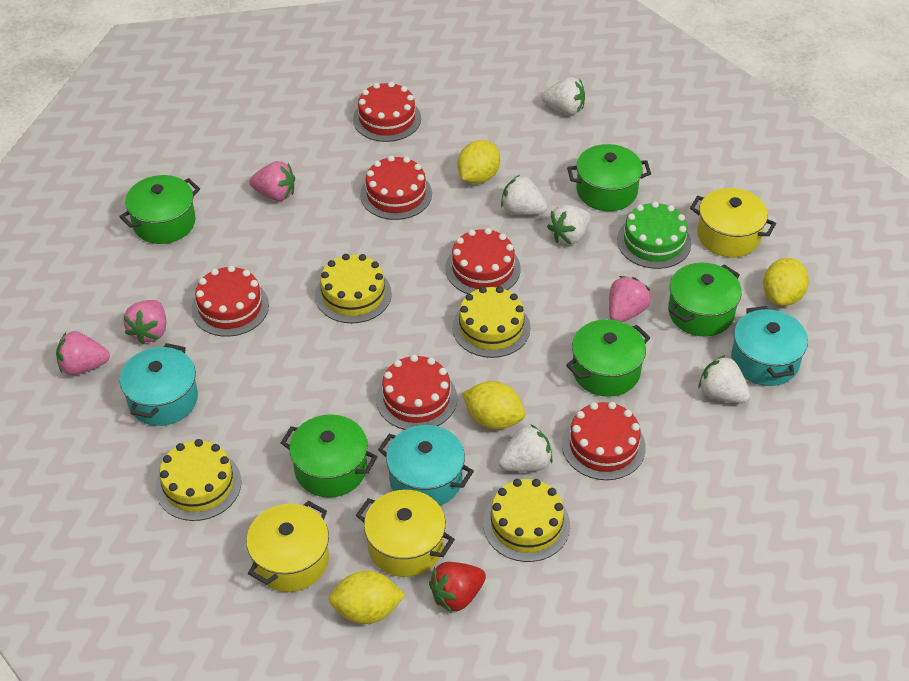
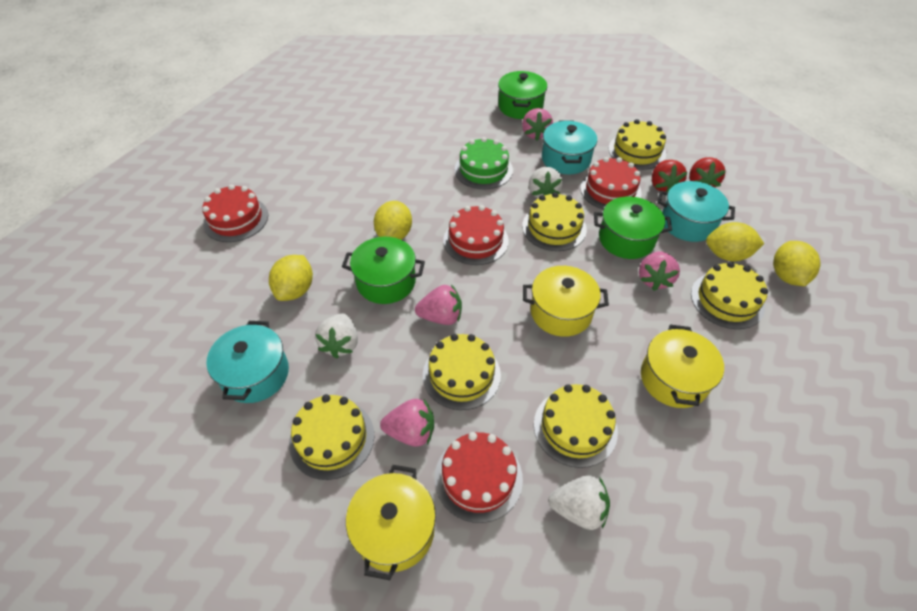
green pot: 5 -> 3
red cake: 6 -> 4
red strawberry: 1 -> 2
white strawberry: 5 -> 3
yellow cake: 4 -> 6

